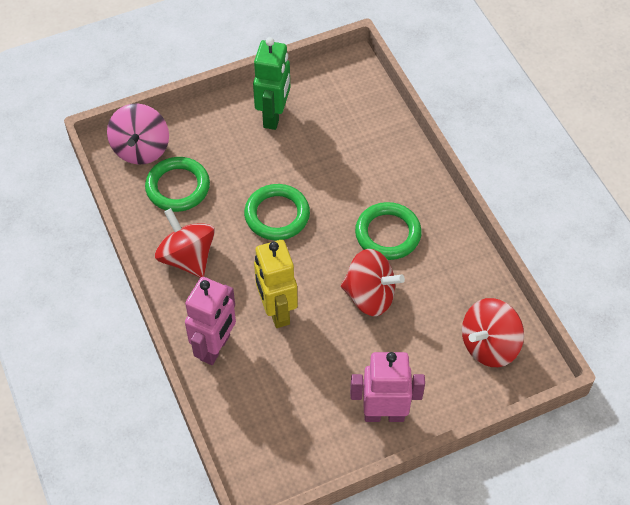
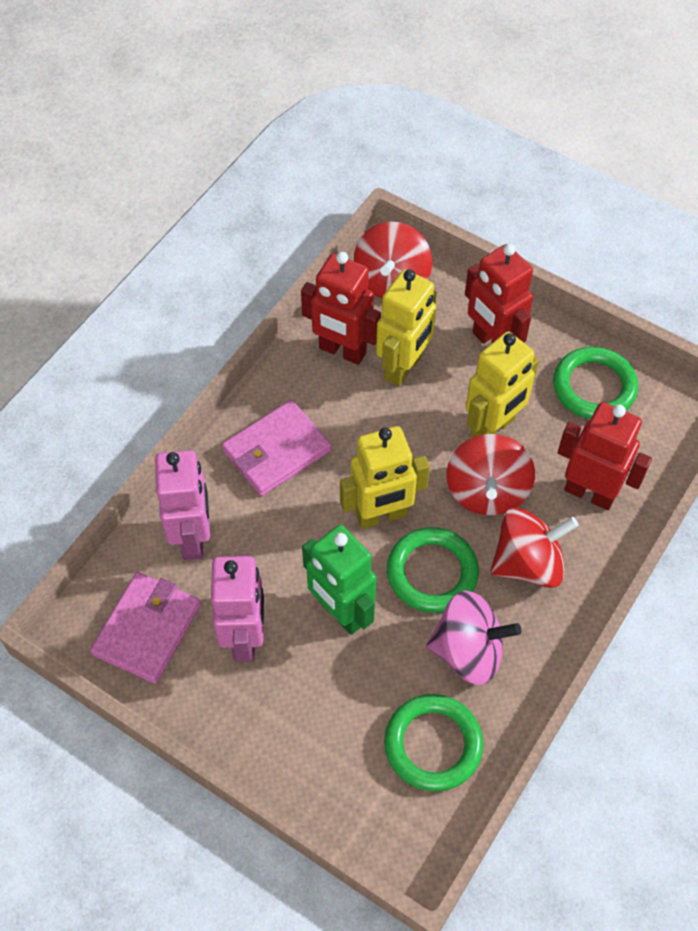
pink wallet: 0 -> 2
red robot: 0 -> 3
yellow robot: 1 -> 3

